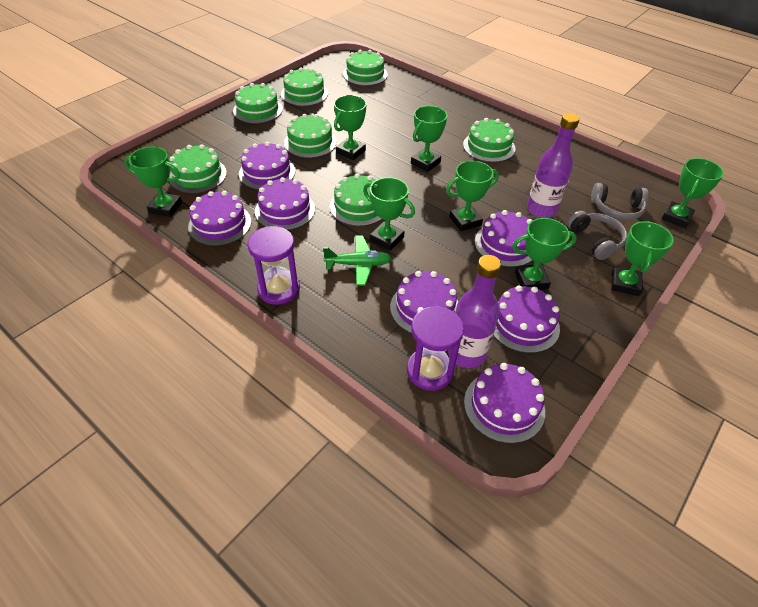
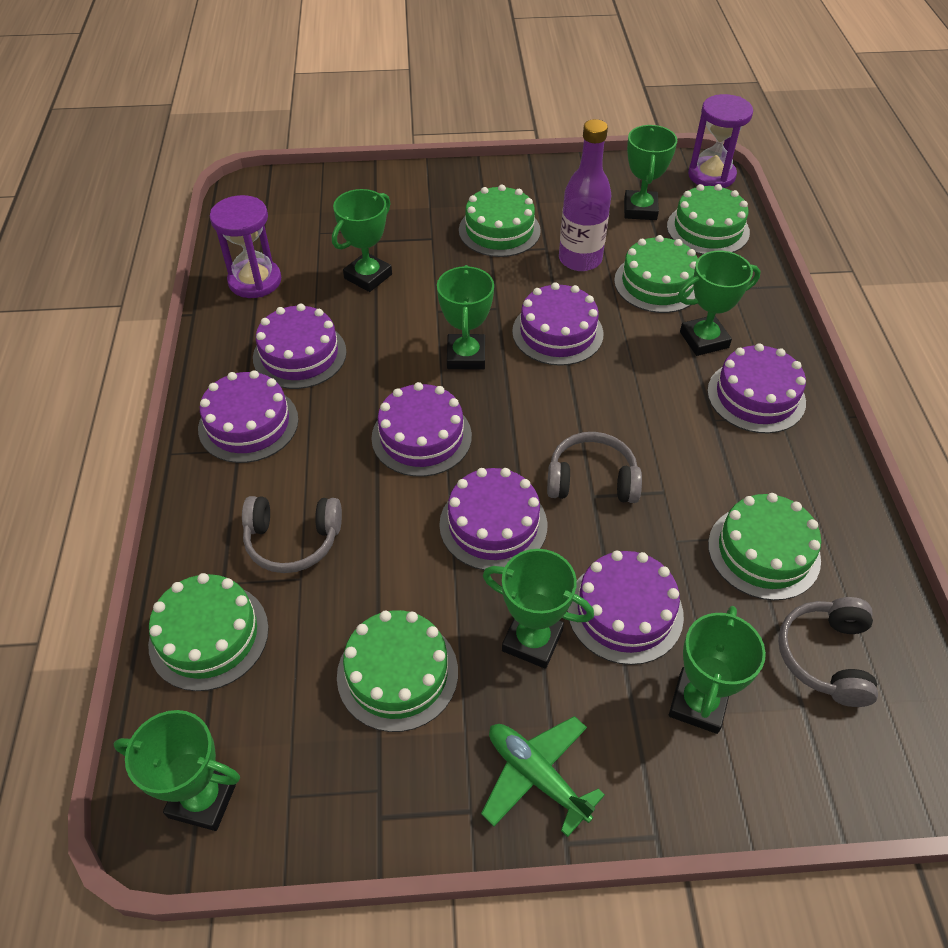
green cake: 7 -> 6
green trophy: 8 -> 7
grey headphones: 2 -> 3
purple bottle: 2 -> 1

